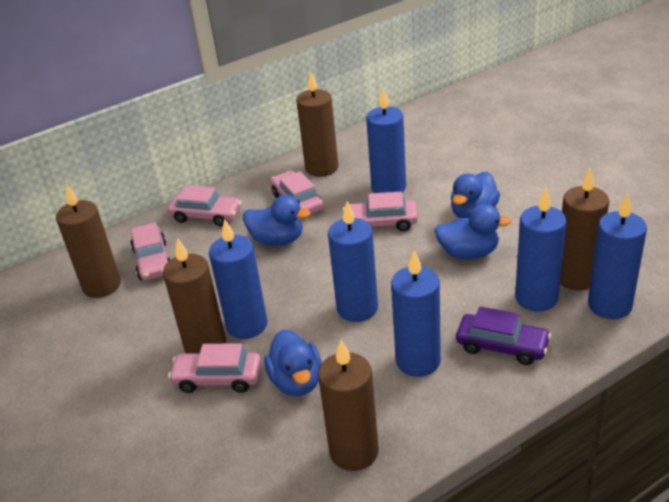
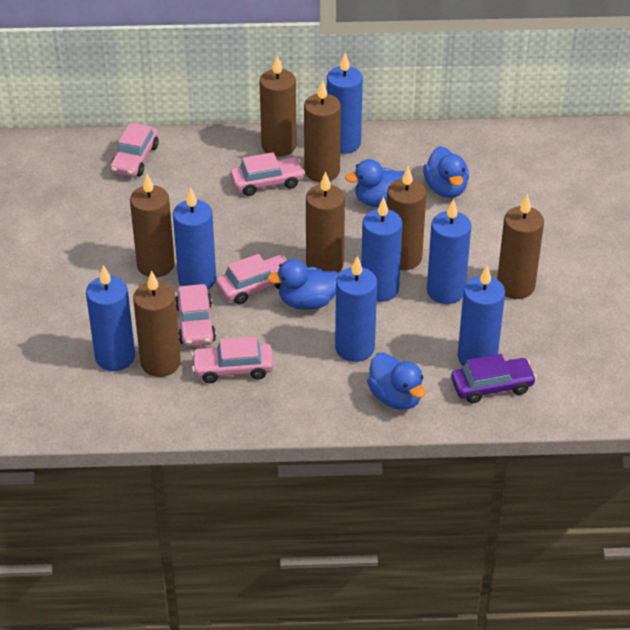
blue candle: 6 -> 7
brown candle: 5 -> 7

